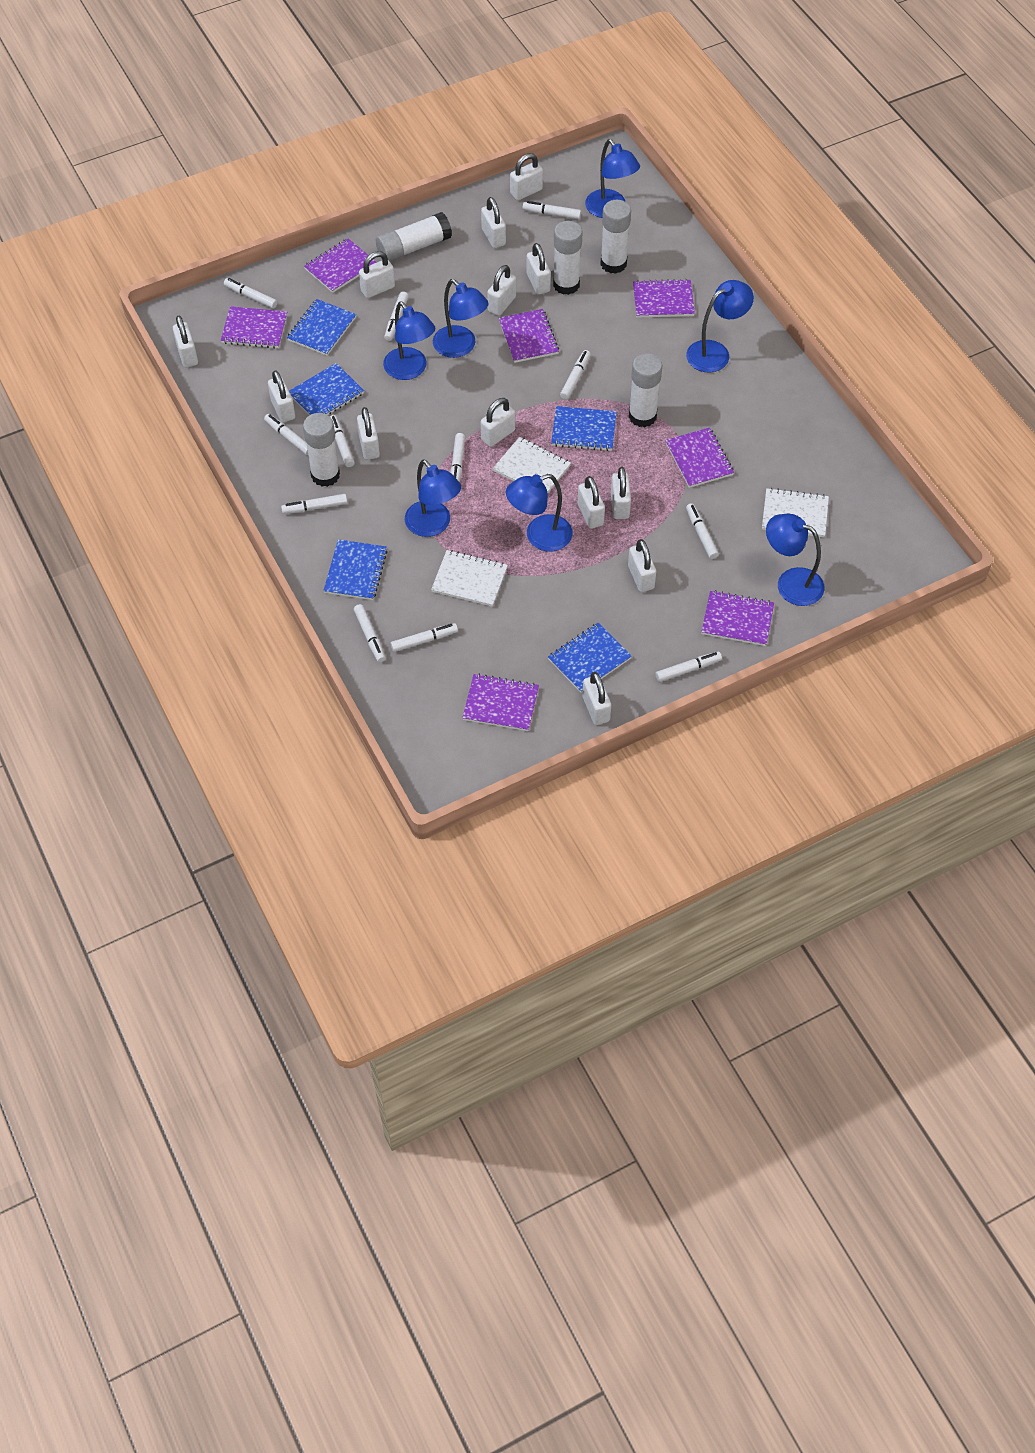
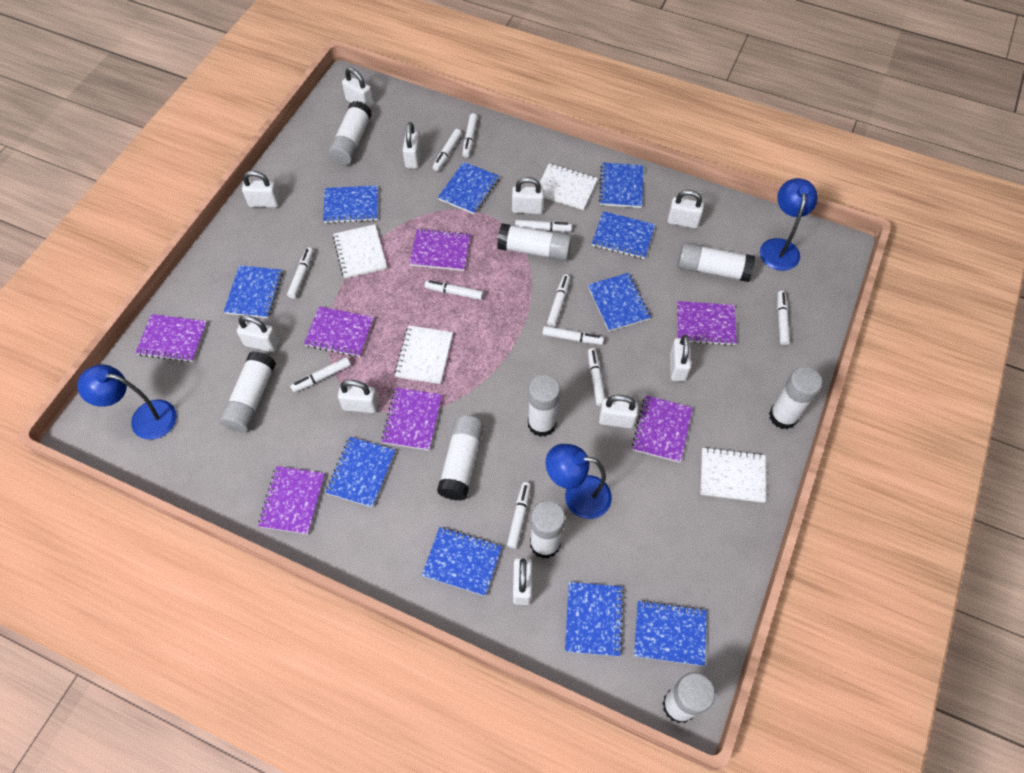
blue lamp: 7 -> 3
blue notebook: 5 -> 10
white glue stick: 5 -> 9
white marker: 12 -> 11
white notebook: 3 -> 4
white padlock: 13 -> 10

